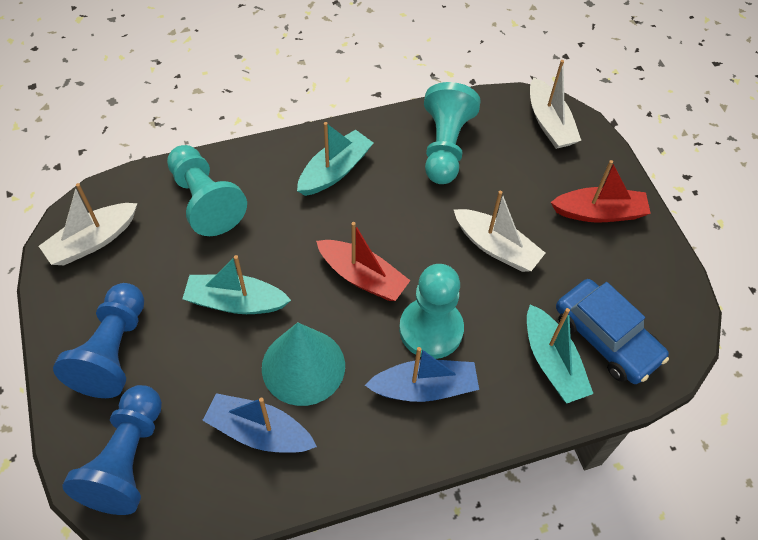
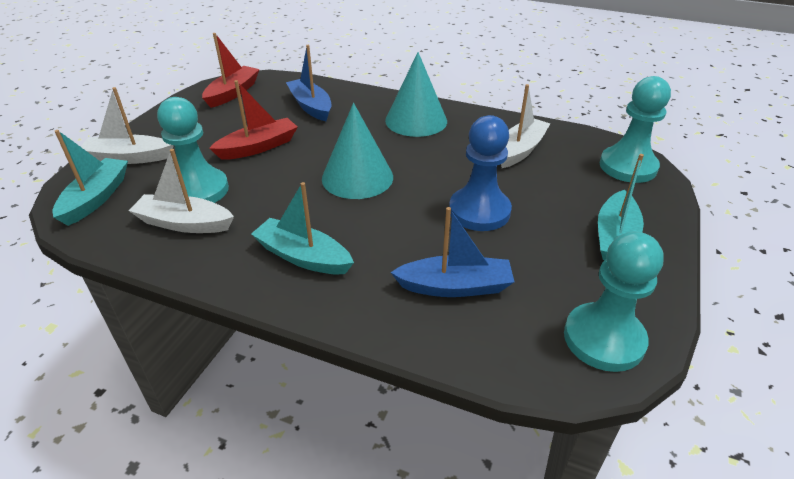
blue car: 1 -> 0
blue pawn: 2 -> 1
turquoise cone: 1 -> 2

